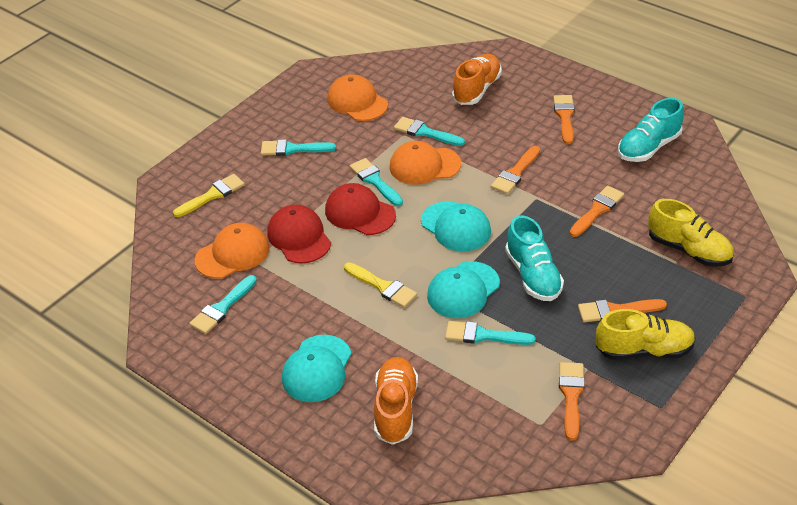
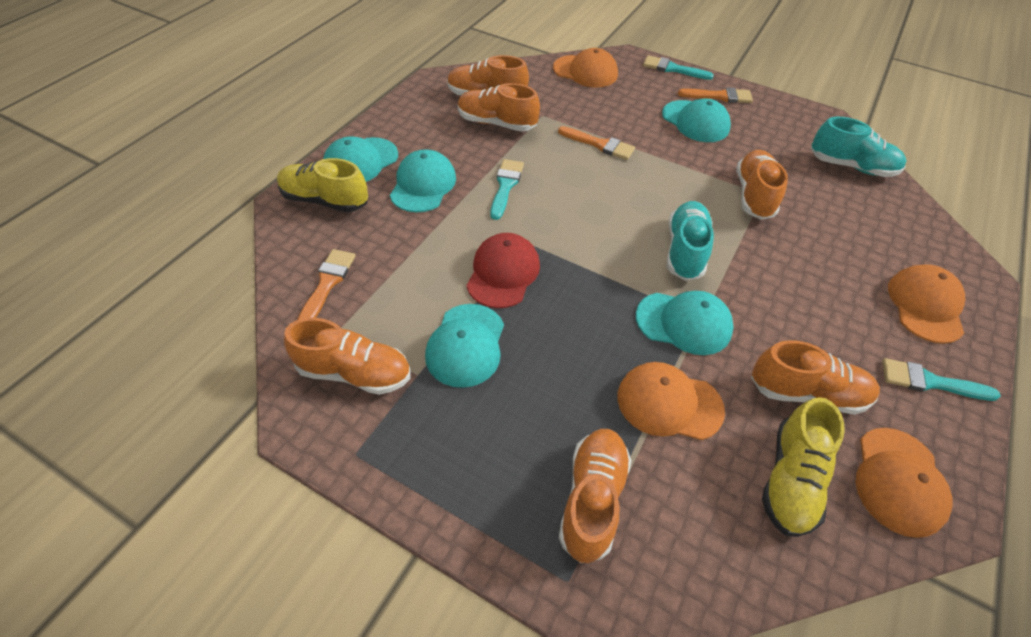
orange brush: 5 -> 3
orange cap: 3 -> 4
orange shoe: 2 -> 6
red cap: 2 -> 1
turquoise brush: 5 -> 3
turquoise cap: 3 -> 5
yellow brush: 2 -> 0

